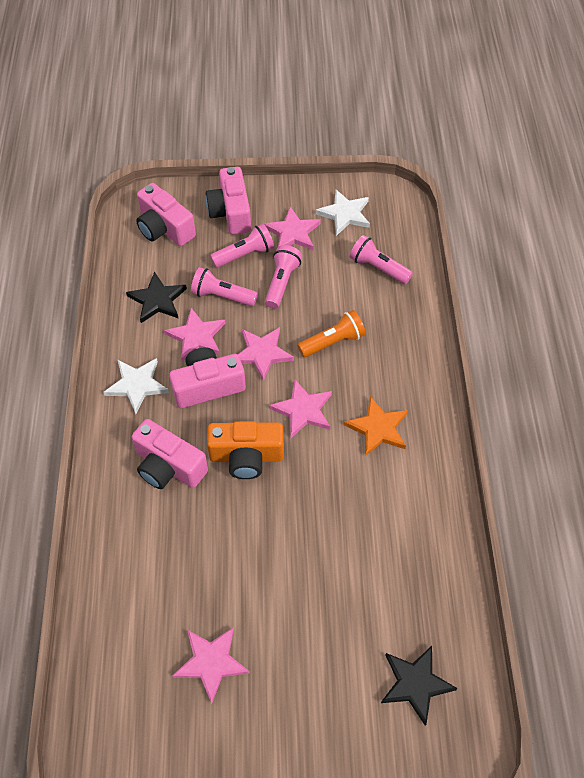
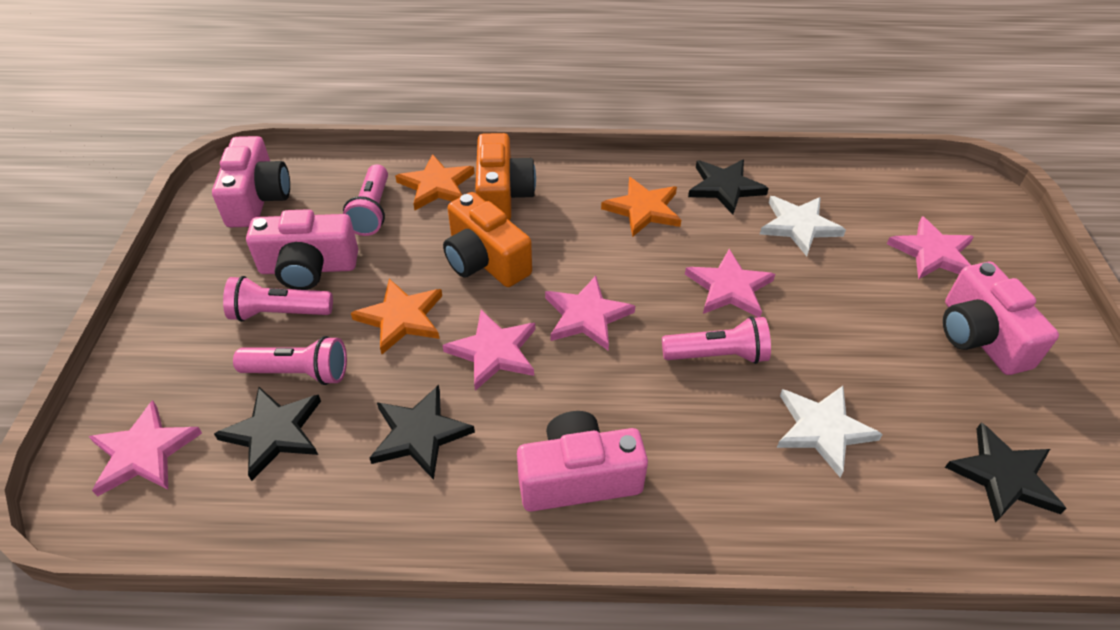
black star: 2 -> 4
orange camera: 1 -> 2
orange flashlight: 1 -> 0
orange star: 1 -> 3

